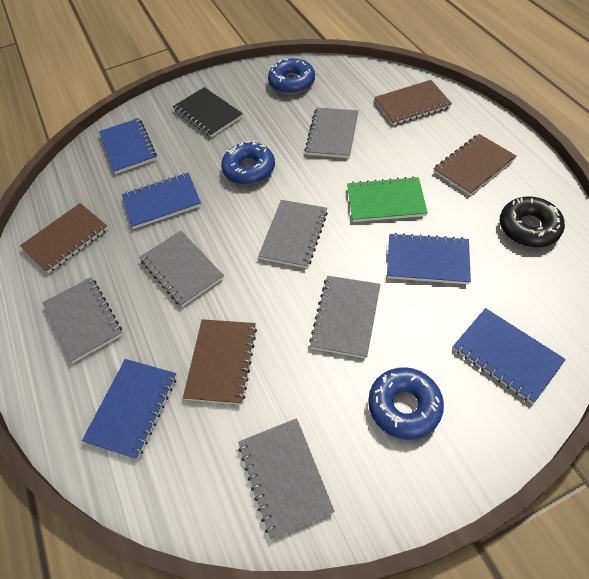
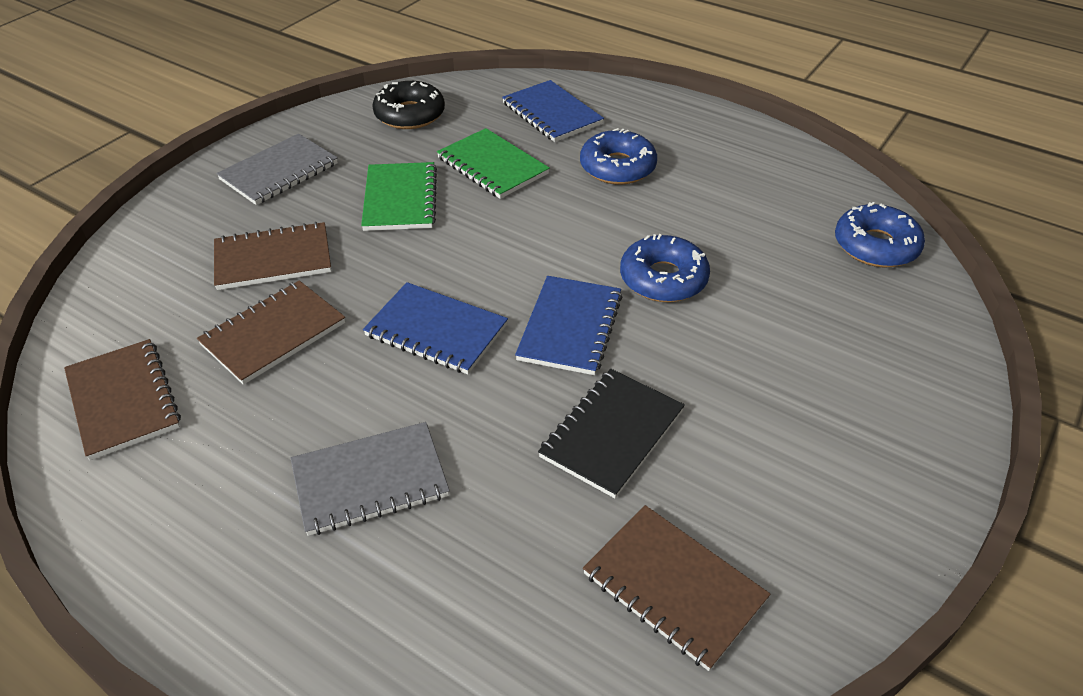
blue notebook: 5 -> 3
green notebook: 1 -> 2
grey notebook: 6 -> 2

